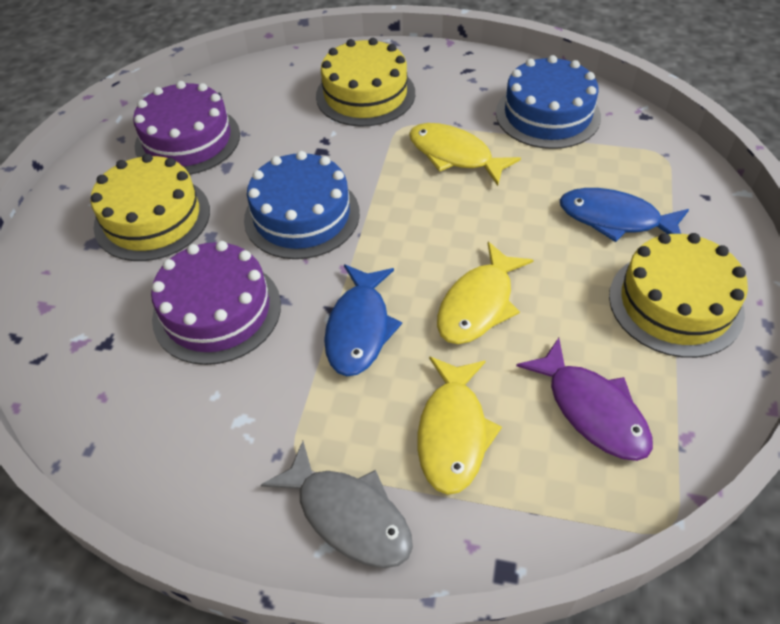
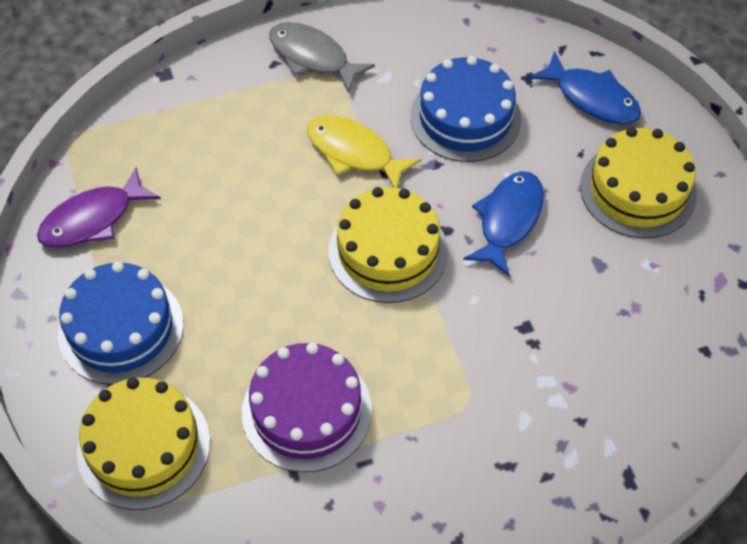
purple cake: 2 -> 1
yellow fish: 3 -> 1

